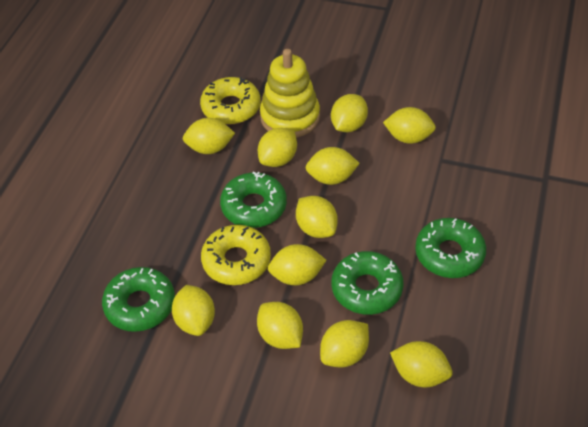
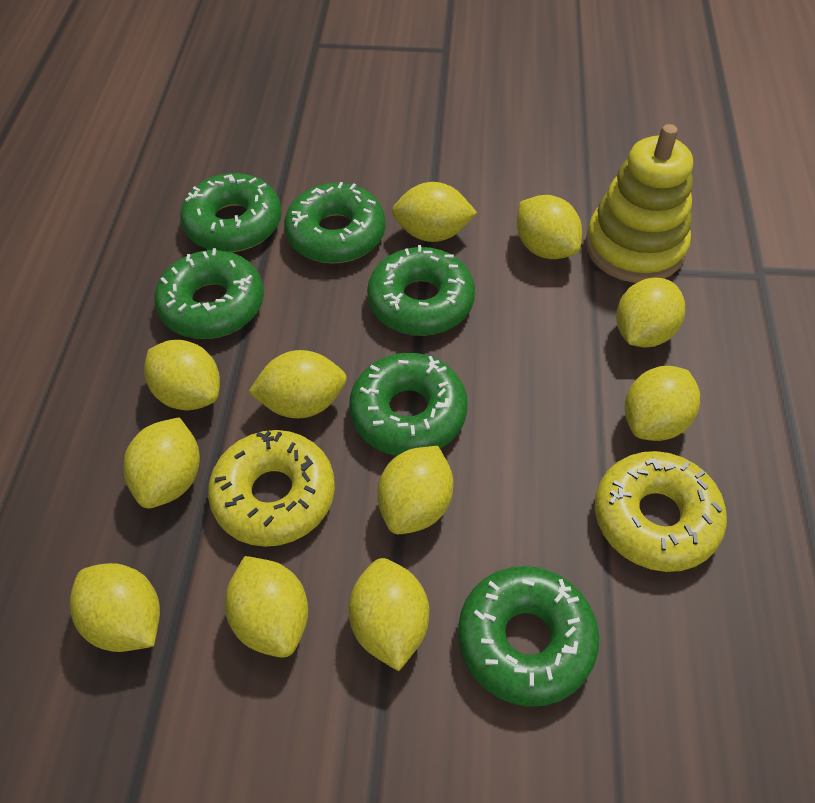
green donut: 4 -> 6

